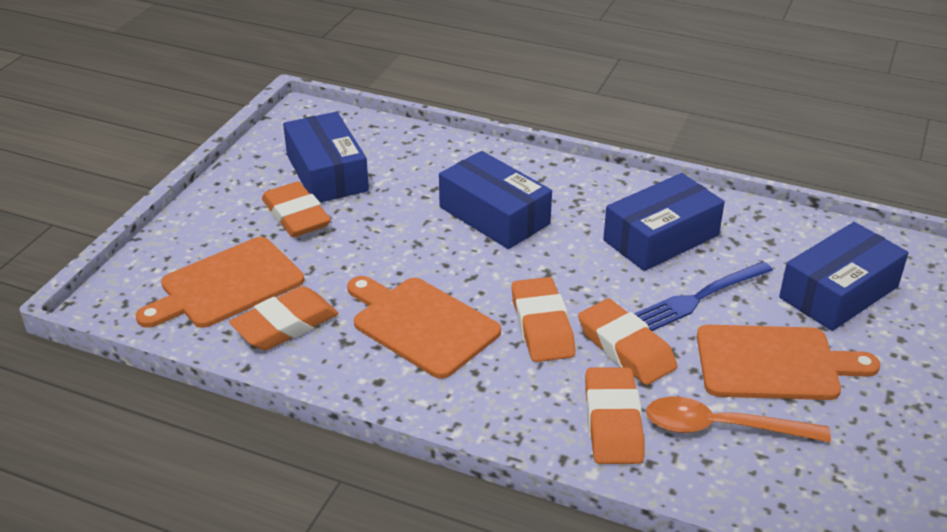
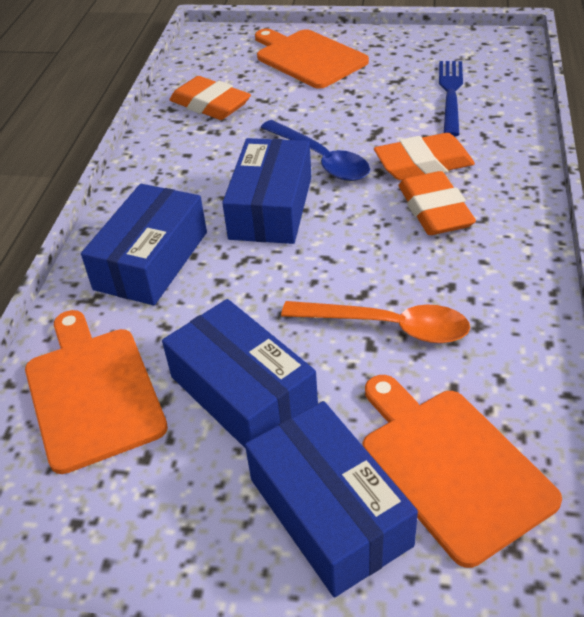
blue spoon: 0 -> 1
orange eraser: 5 -> 3

